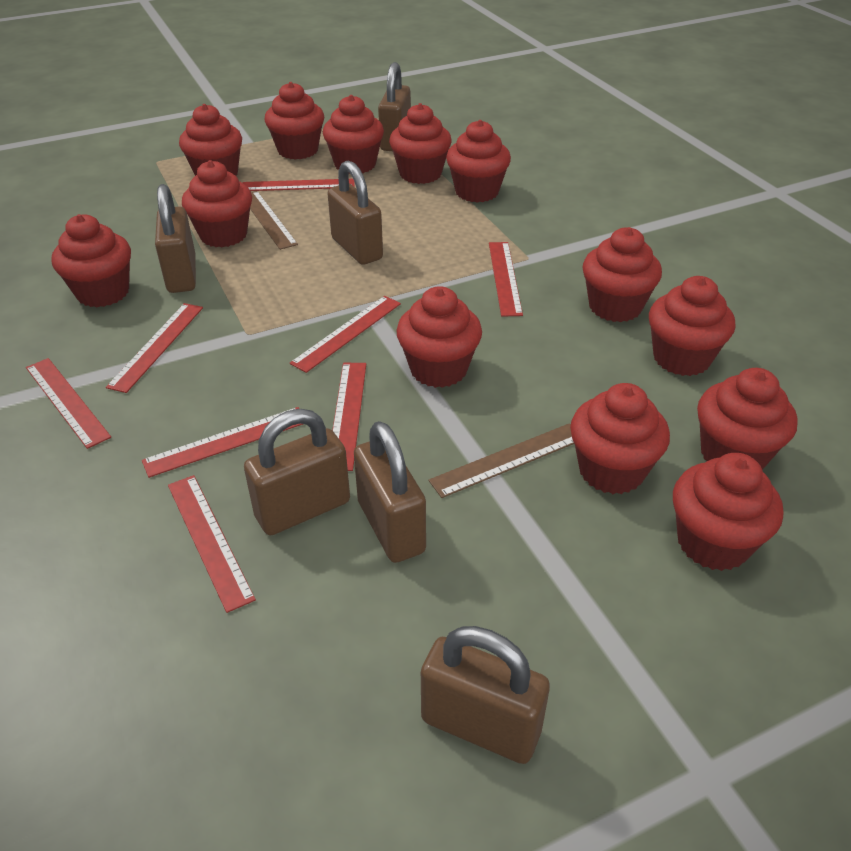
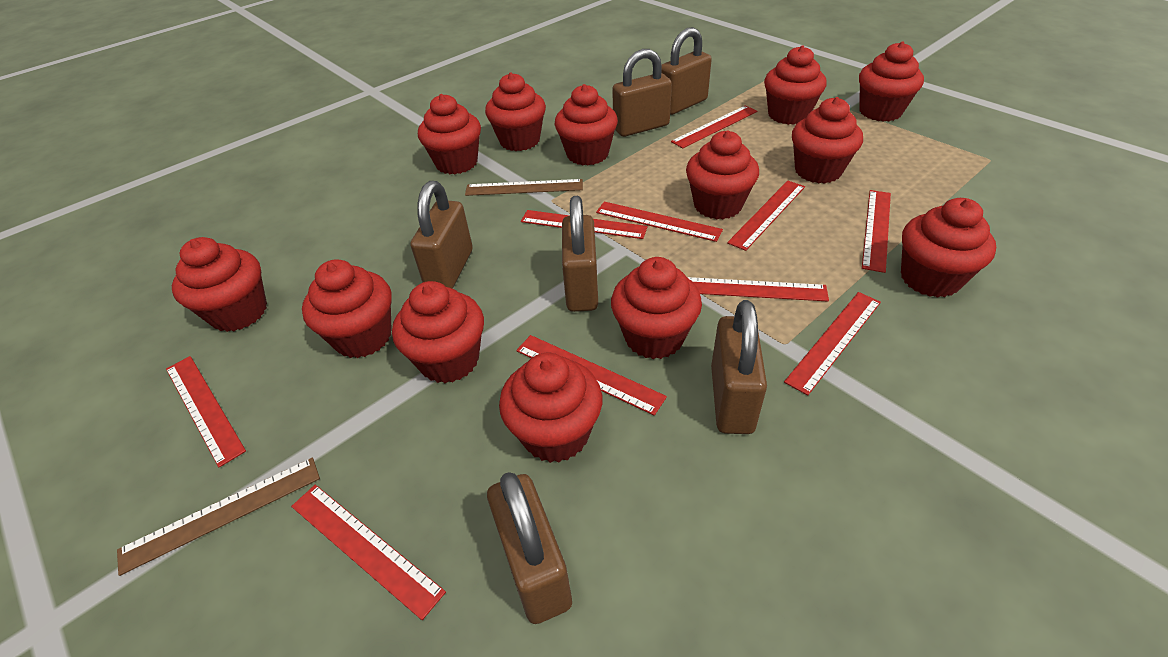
red ruler: 8 -> 10

